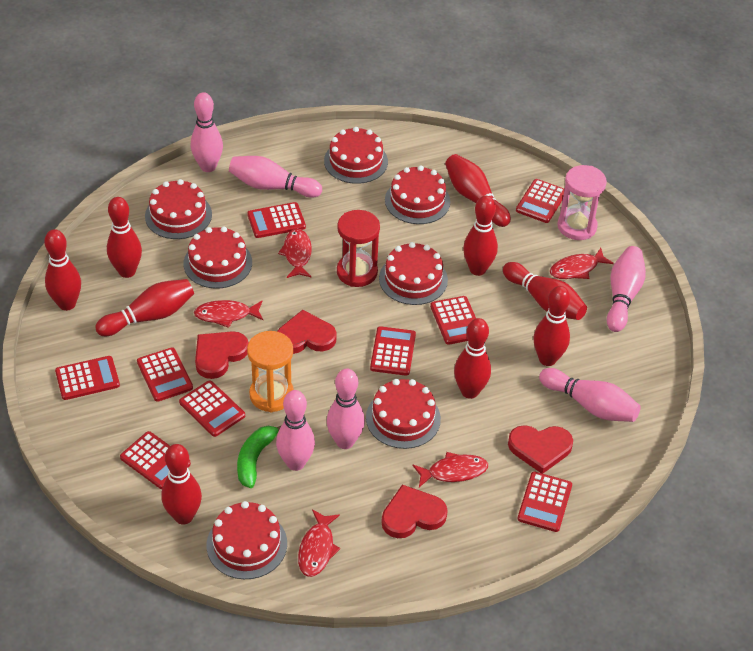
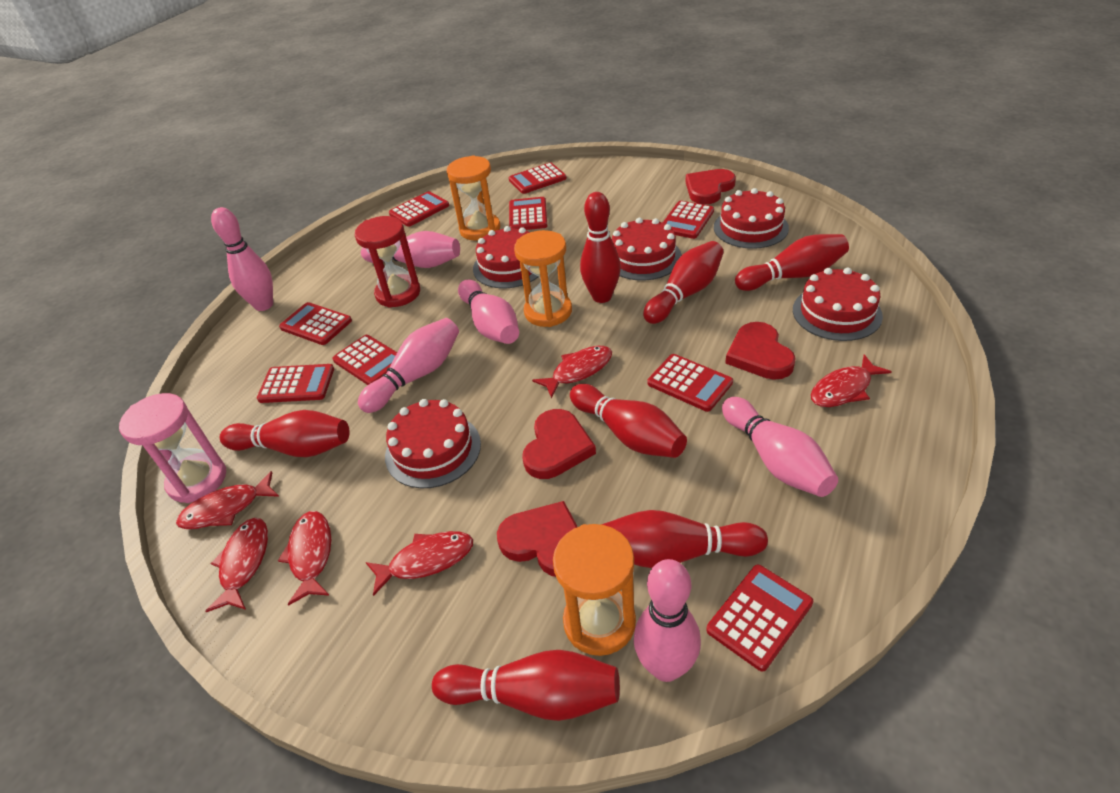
green banana: 1 -> 0
orange hourglass: 1 -> 3
red bowling pin: 9 -> 7
red cake: 7 -> 5
red fish: 5 -> 6

